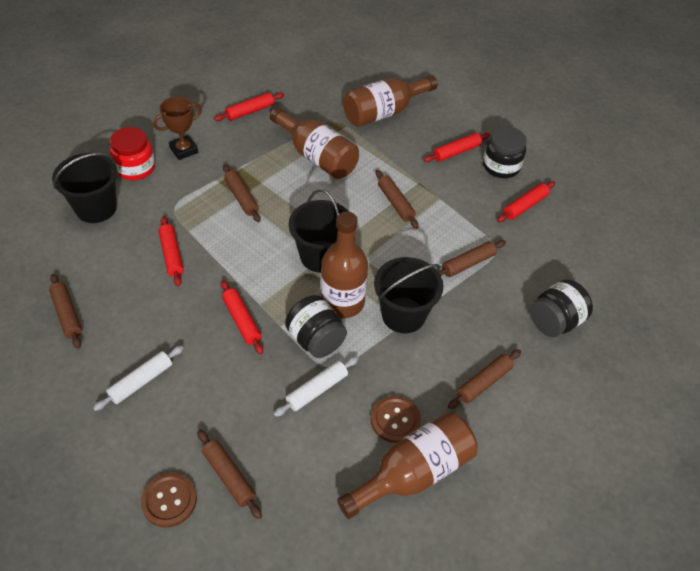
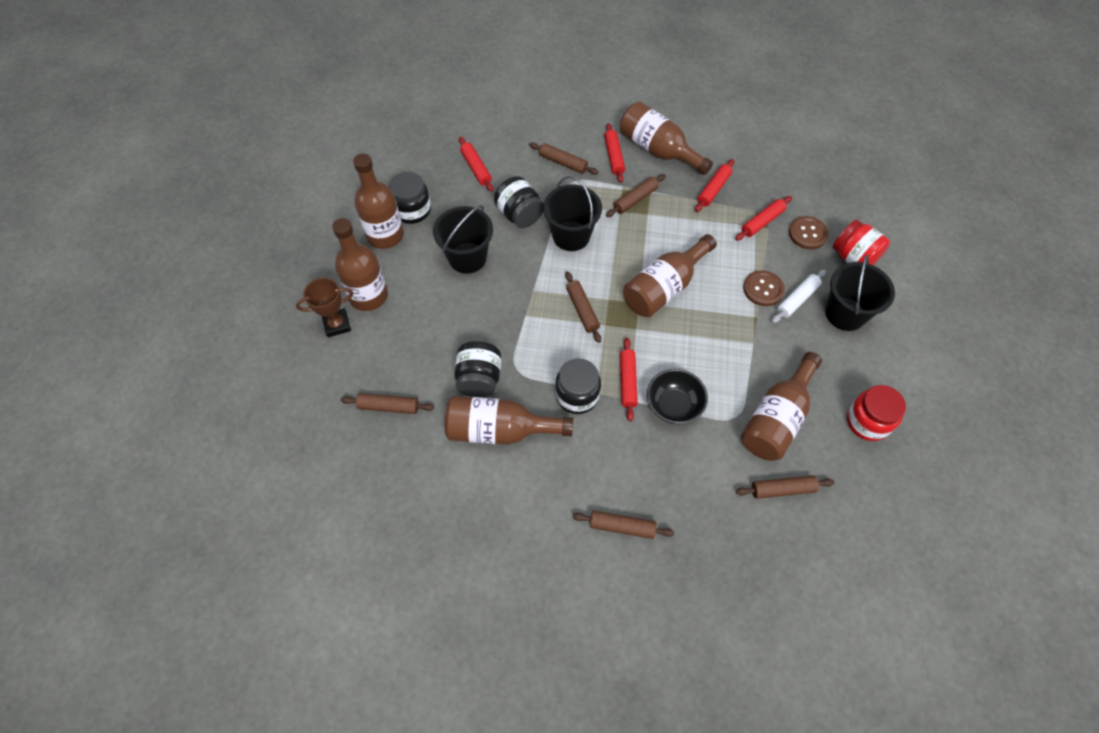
black bowl: 0 -> 1
black jar: 3 -> 4
brown bottle: 4 -> 6
red jar: 1 -> 2
white rolling pin: 2 -> 1

